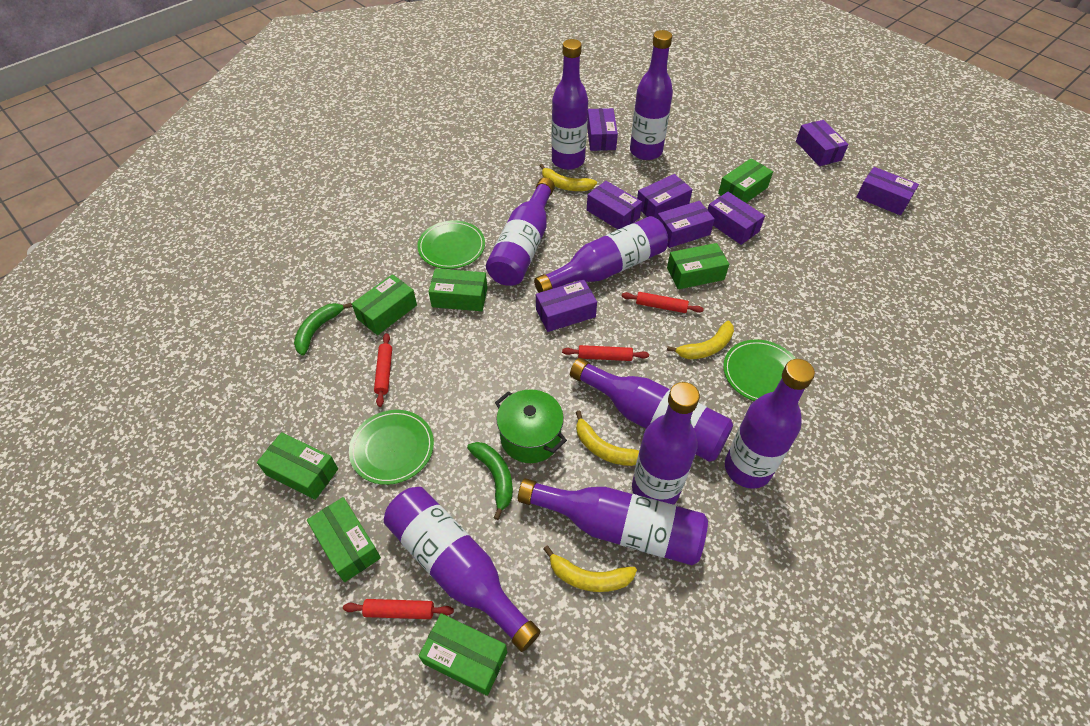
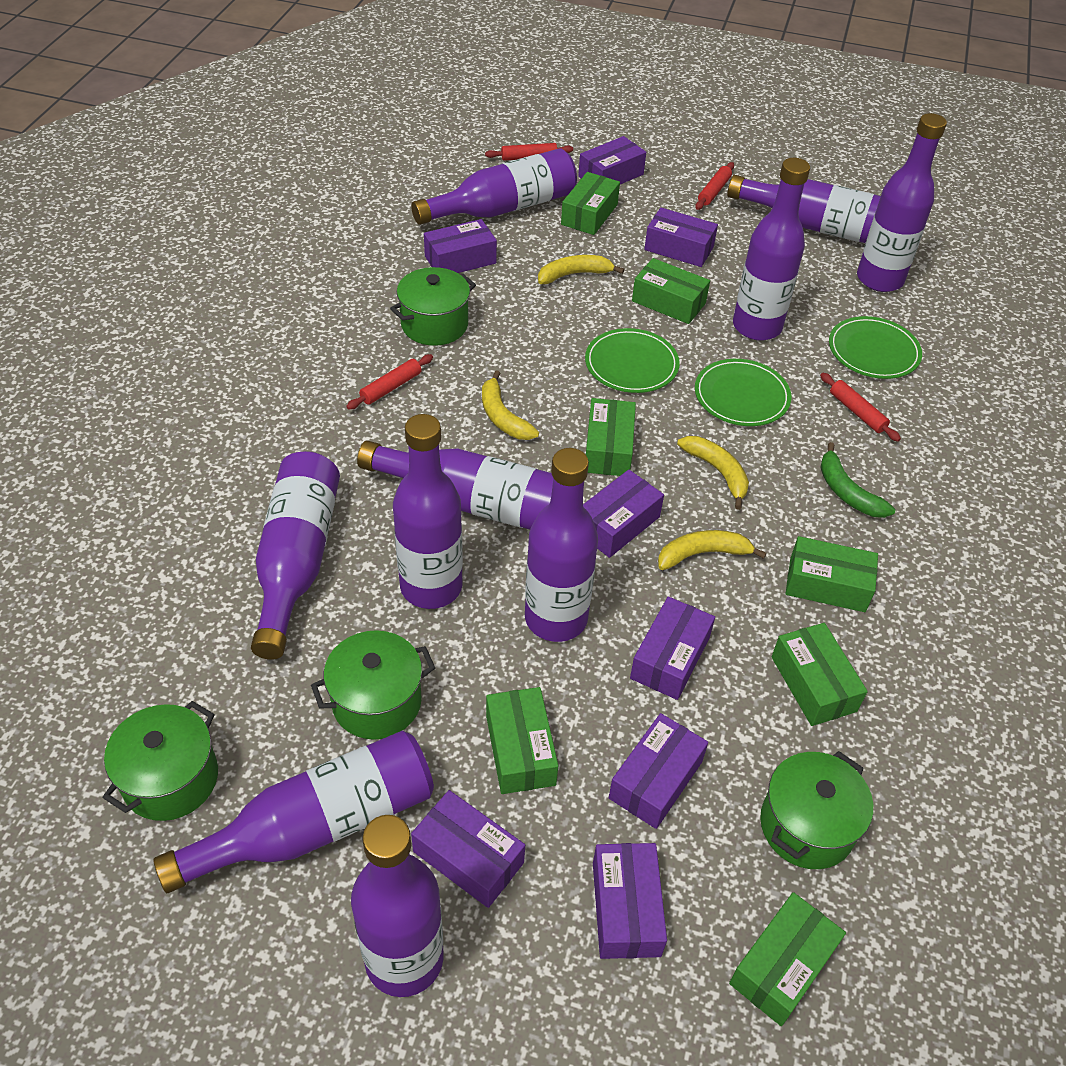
green banana: 2 -> 1
green pot: 1 -> 4
purple bottle: 9 -> 10

